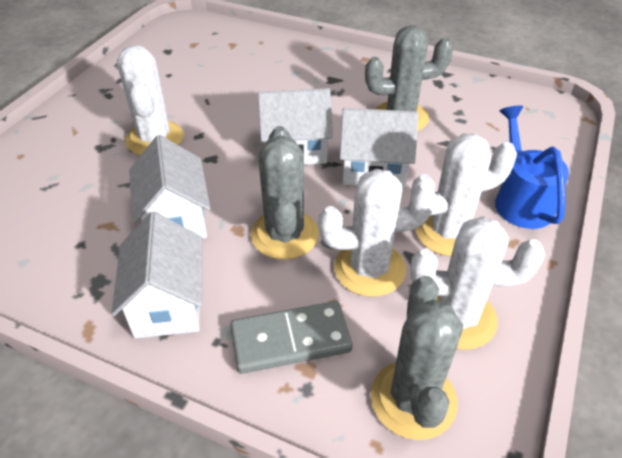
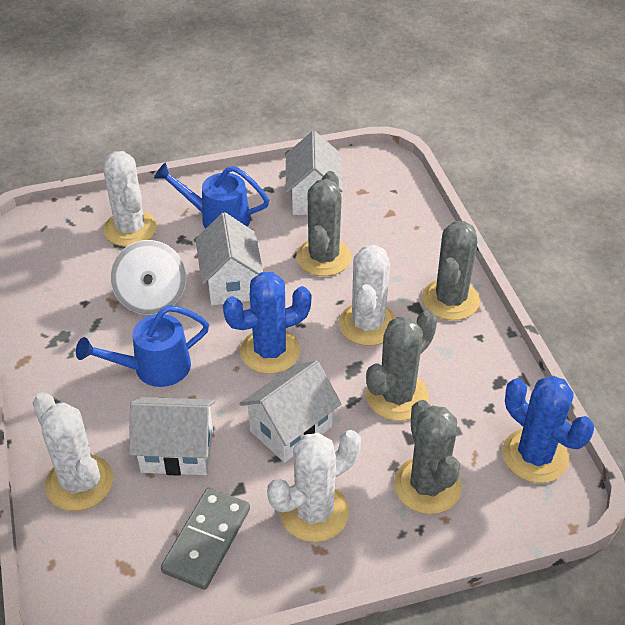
blue cactus: 0 -> 2
blue watering can: 1 -> 2
grey cactus: 3 -> 4
white spinning top: 0 -> 1

